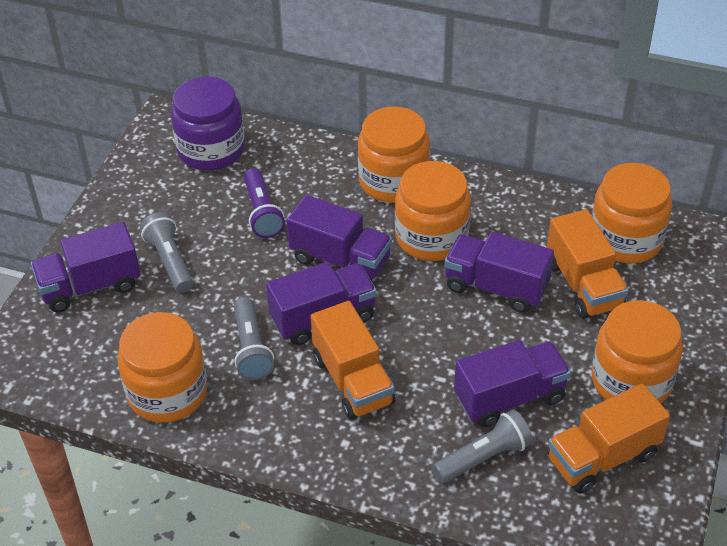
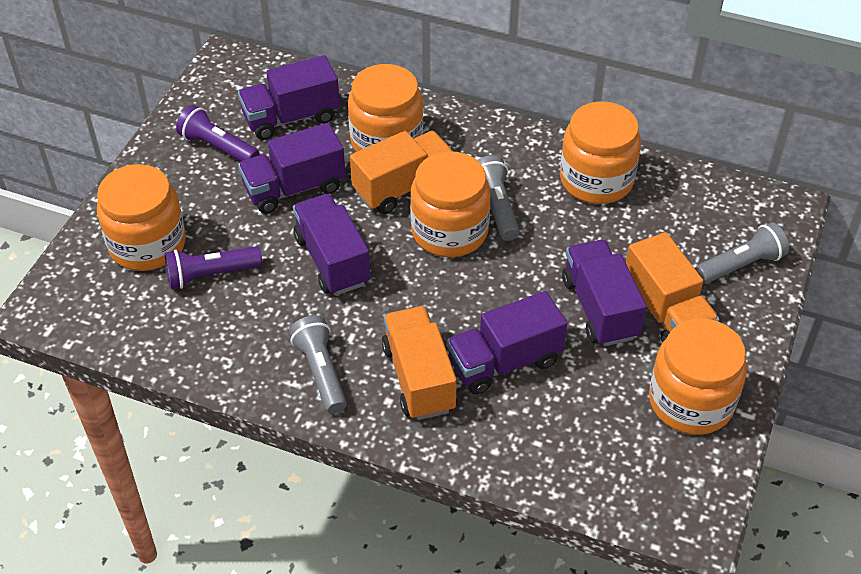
purple flashlight: 1 -> 2
purple jar: 1 -> 0

